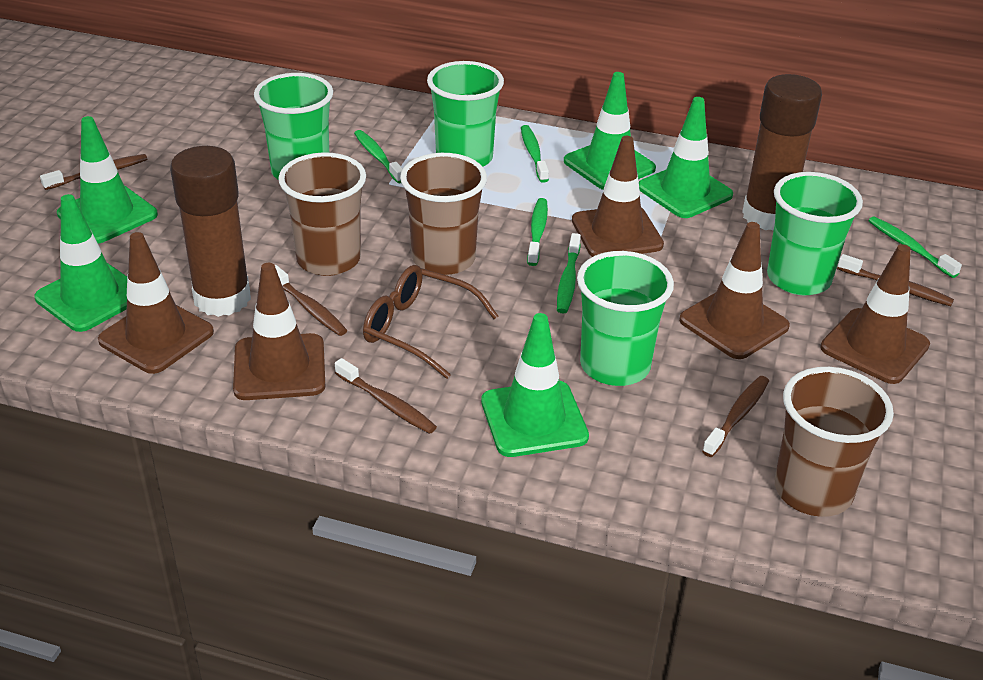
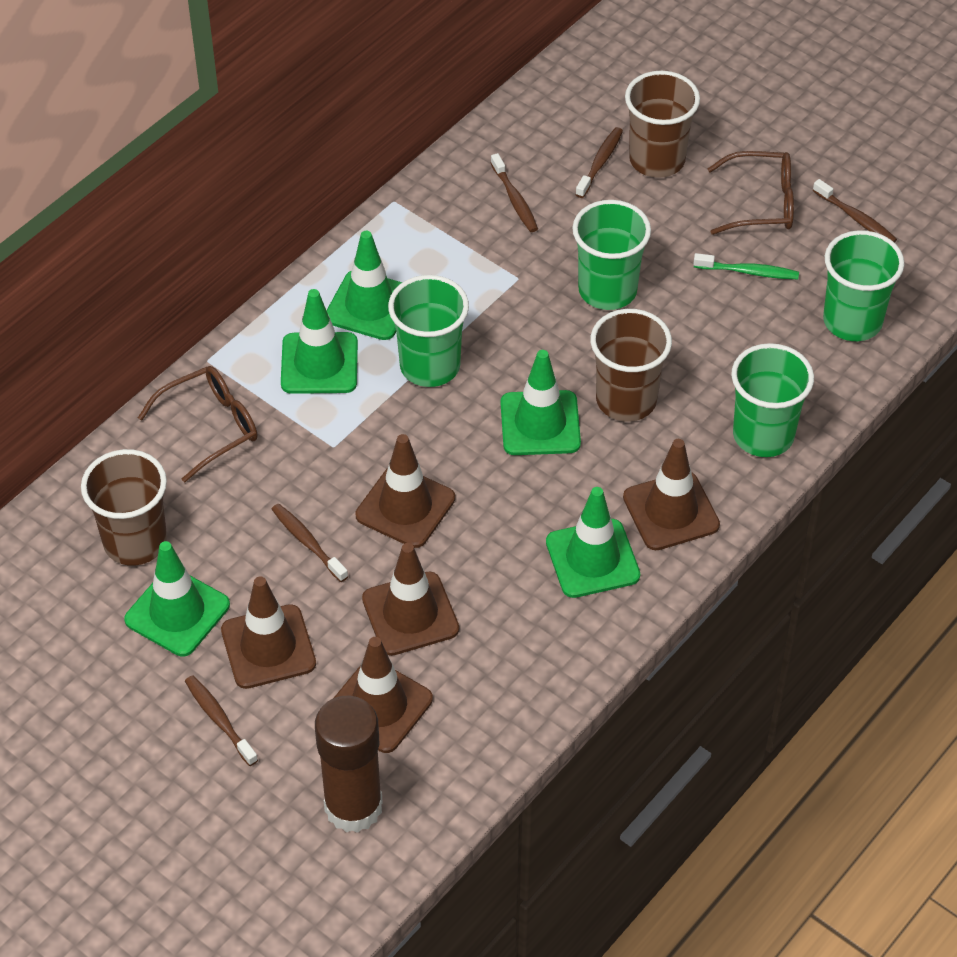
brown glasses: 1 -> 2
brown glue stick: 2 -> 1
green toothbrush: 5 -> 1

